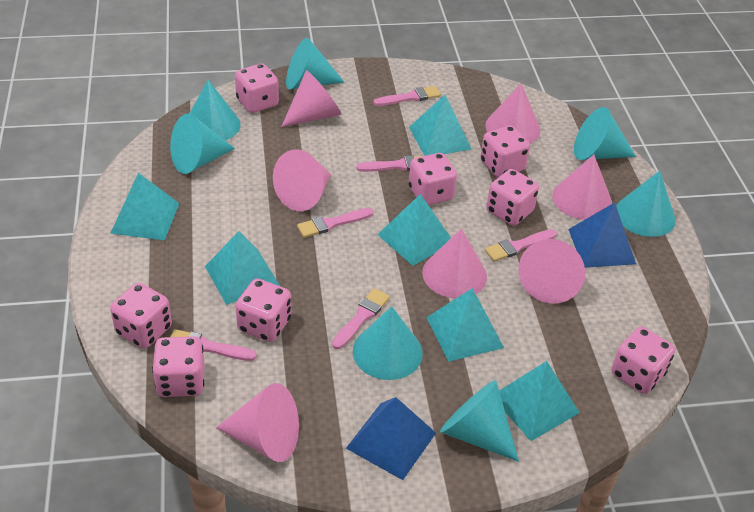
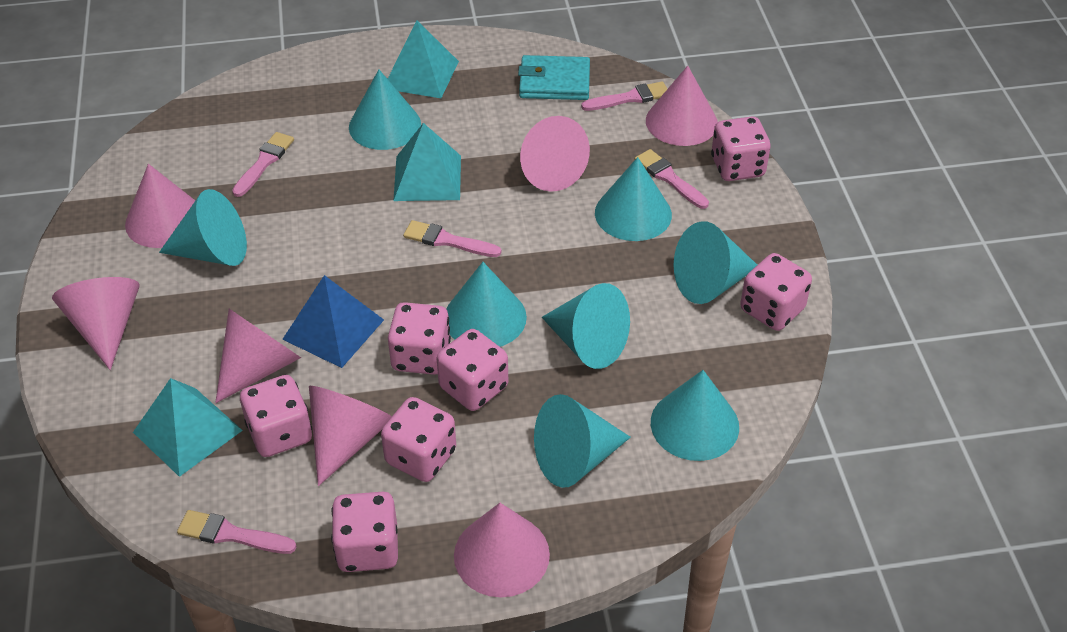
blue pyramid: 2 -> 1
pink brush: 6 -> 5
pink dice: 8 -> 7
turquoise cone: 7 -> 8
turquoise pyramid: 6 -> 3
turquoise wallet: 0 -> 1

